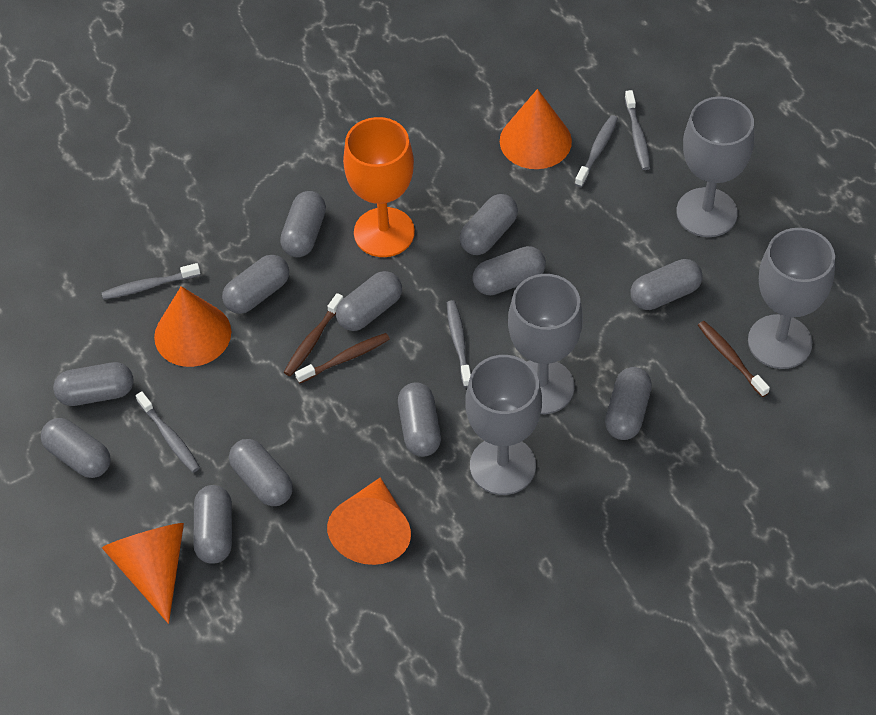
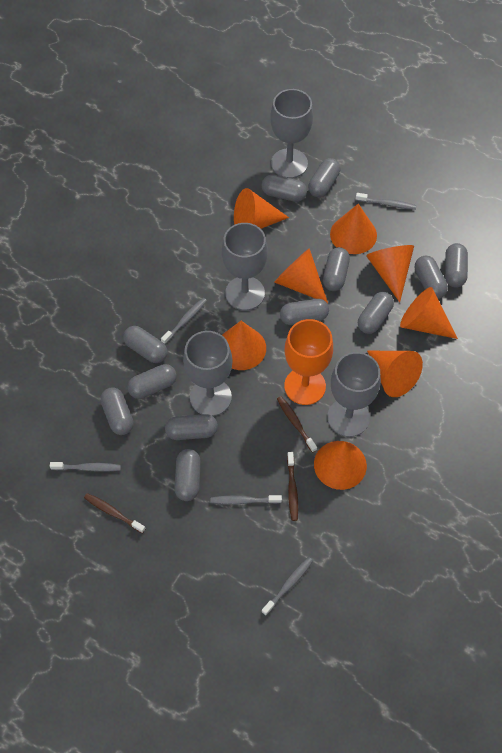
orange cone: 4 -> 8

